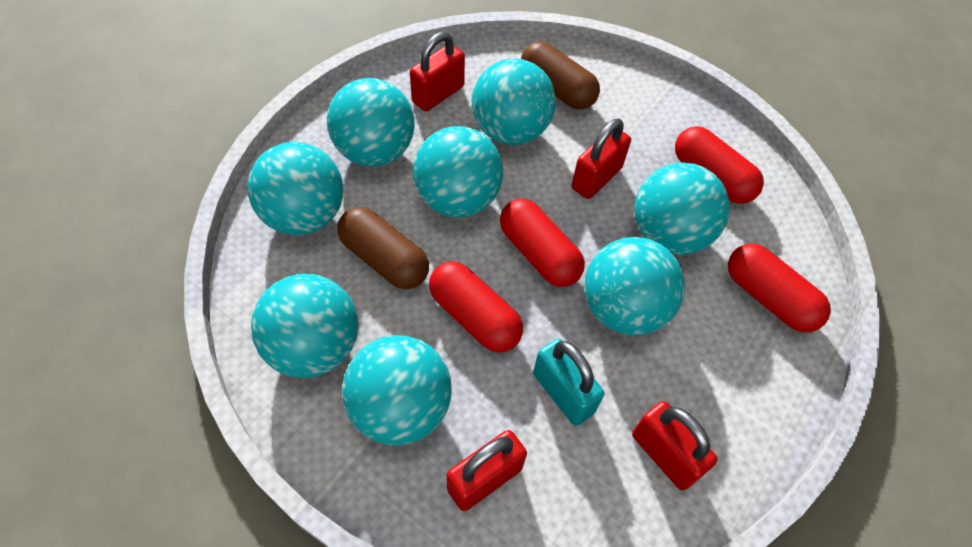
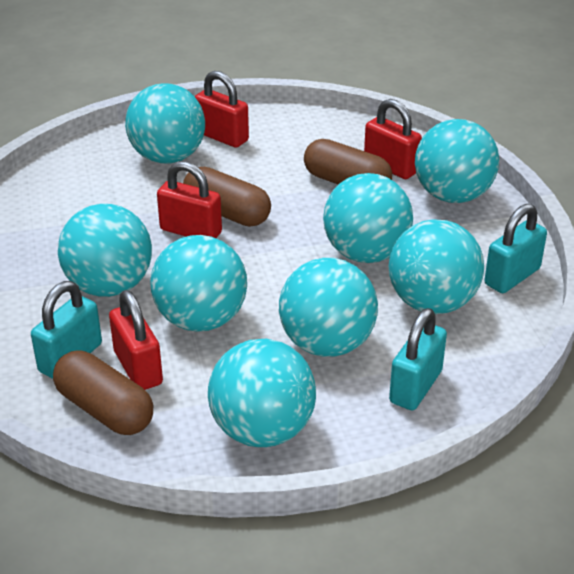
brown capsule: 2 -> 3
red capsule: 4 -> 0
turquoise padlock: 1 -> 3

